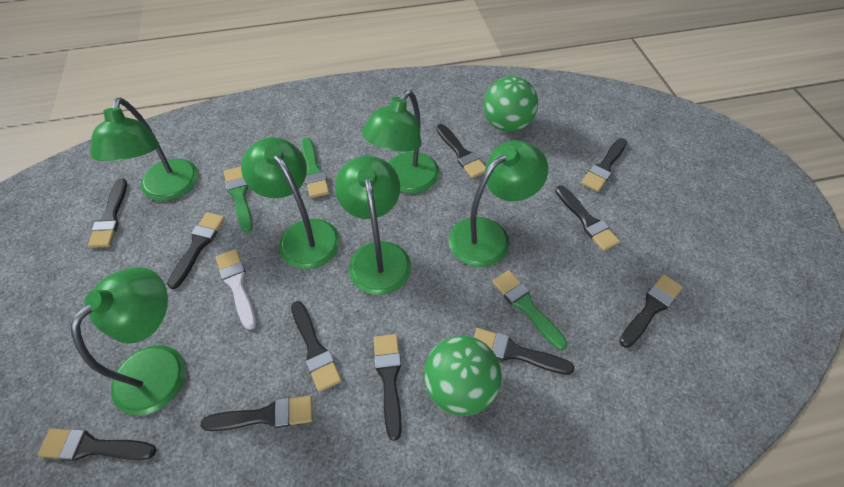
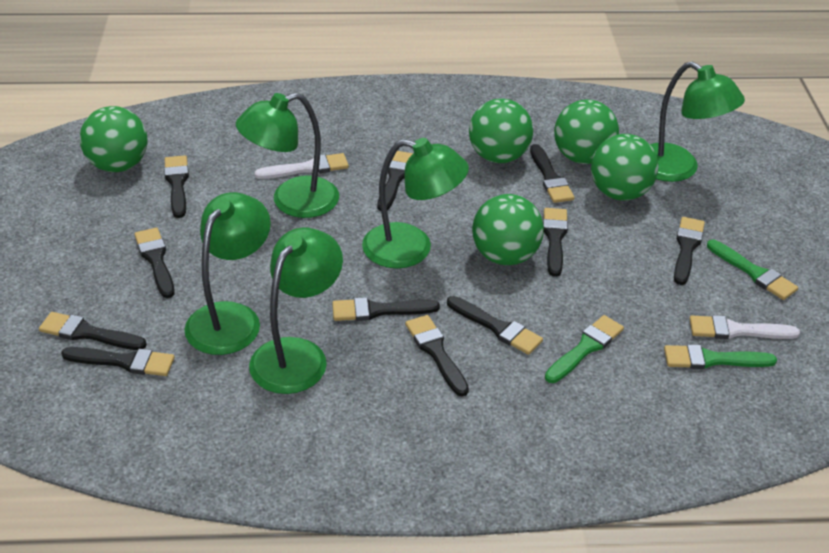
green ball: 2 -> 5
green lamp: 6 -> 5
white brush: 1 -> 2

